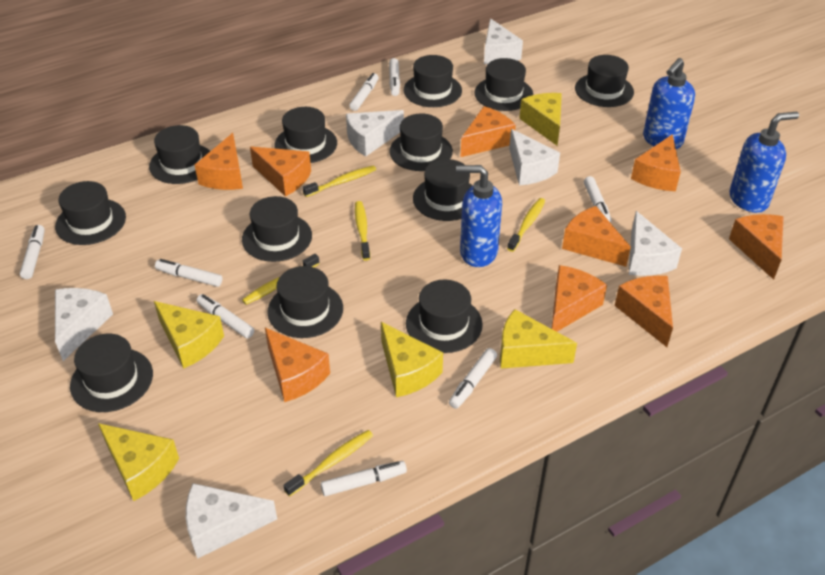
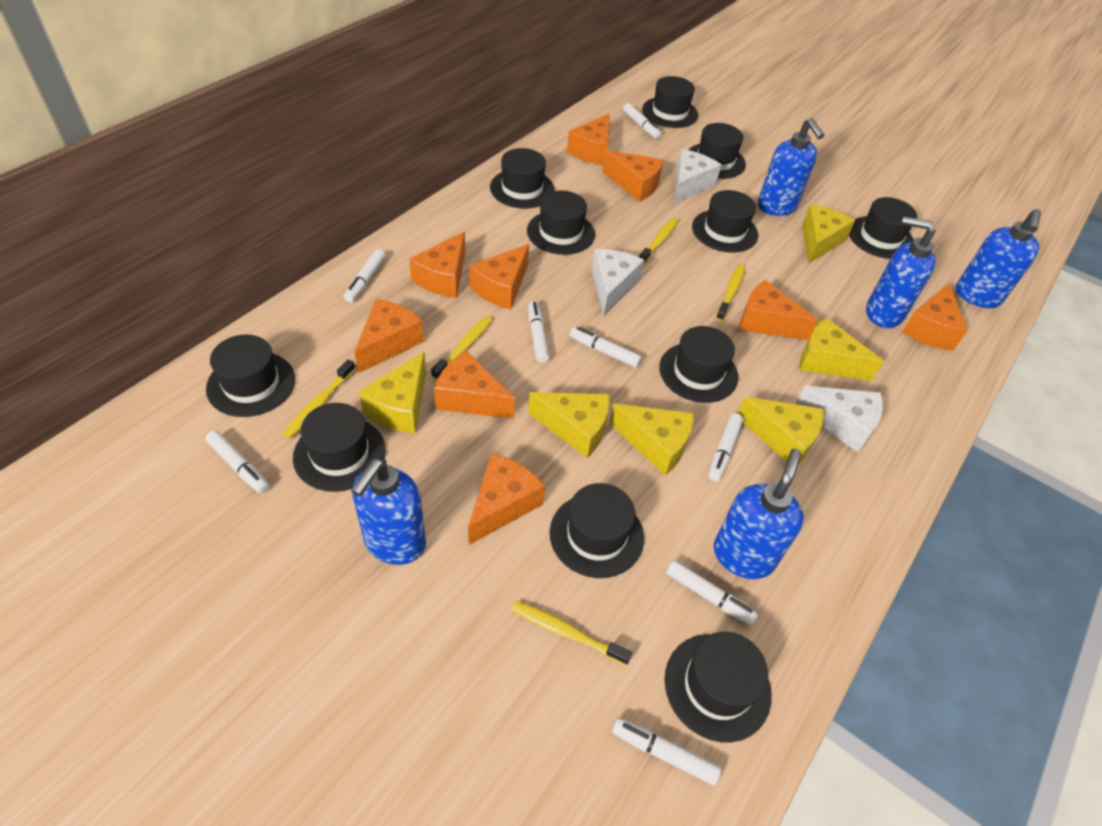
black hat: 12 -> 11
blue soap dispenser: 3 -> 5
white cheese: 6 -> 3
yellow cheese: 5 -> 6

